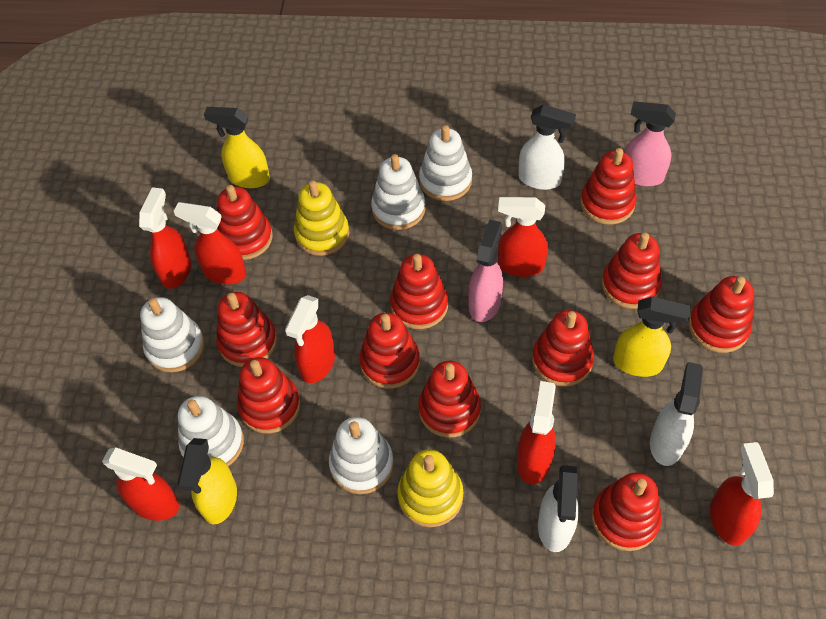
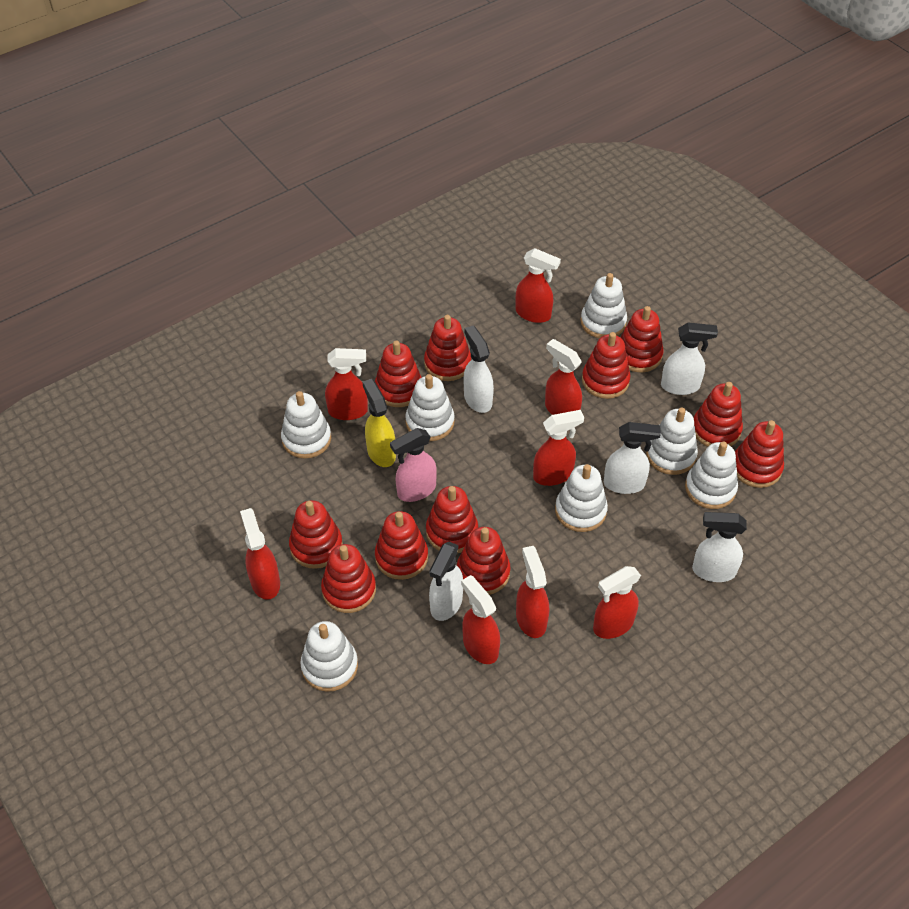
pink spray bottle: 2 -> 1
red spray bottle: 7 -> 8
white spray bottle: 3 -> 5
white stacking toy: 5 -> 7
yellow spray bottle: 3 -> 1
yellow stacking toy: 2 -> 0

